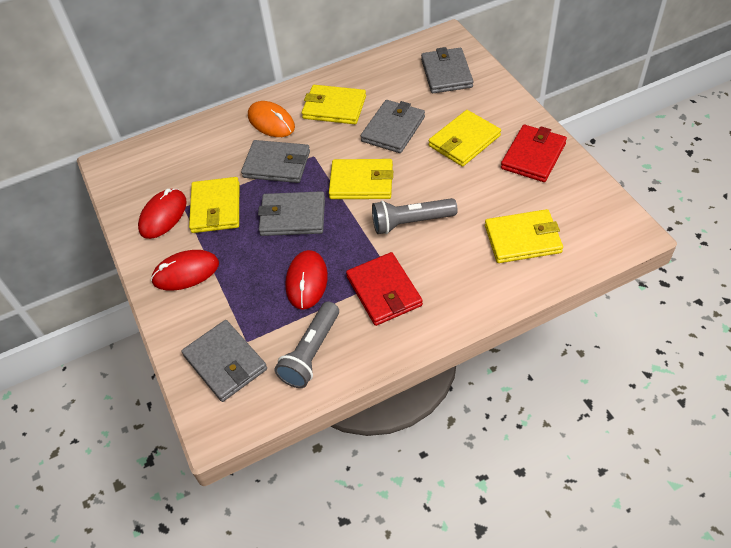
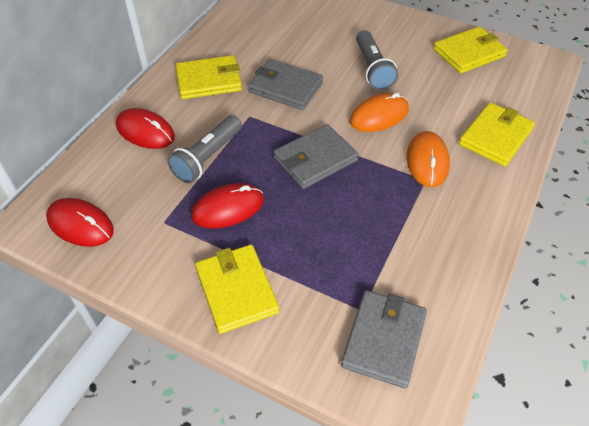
grey wallet: 5 -> 3
orange mouse: 1 -> 2
red wallet: 2 -> 0
yellow wallet: 5 -> 4

